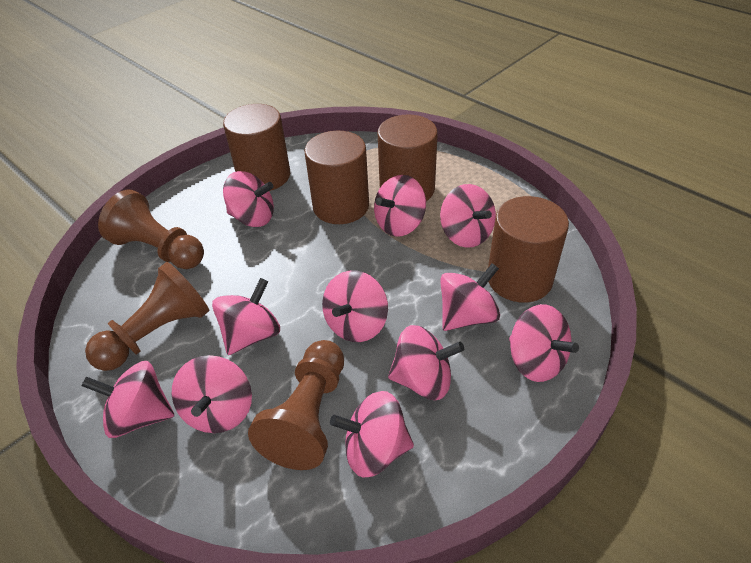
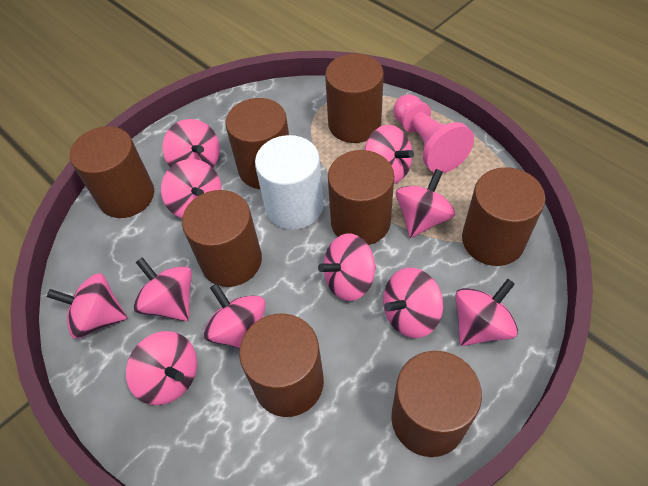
brown cylinder: 4 -> 8
brown pawn: 3 -> 0
pink pawn: 0 -> 1
white cylinder: 0 -> 1

